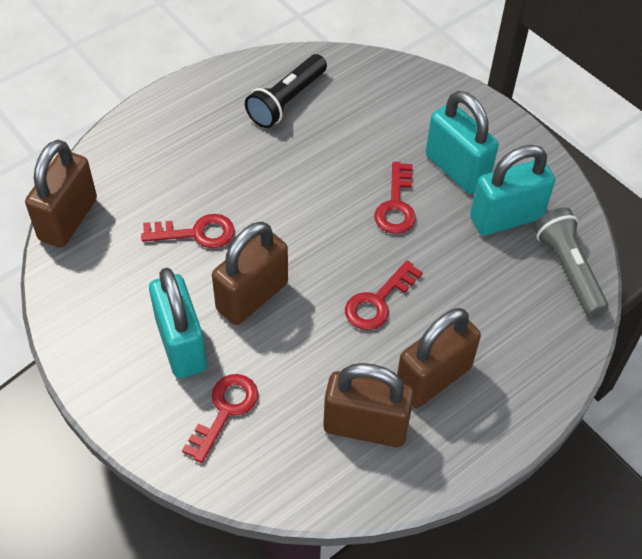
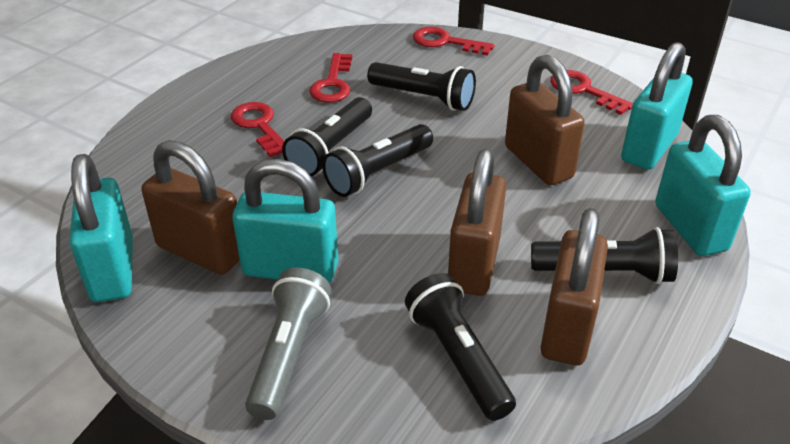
black flashlight: 1 -> 5
turquoise padlock: 3 -> 4

